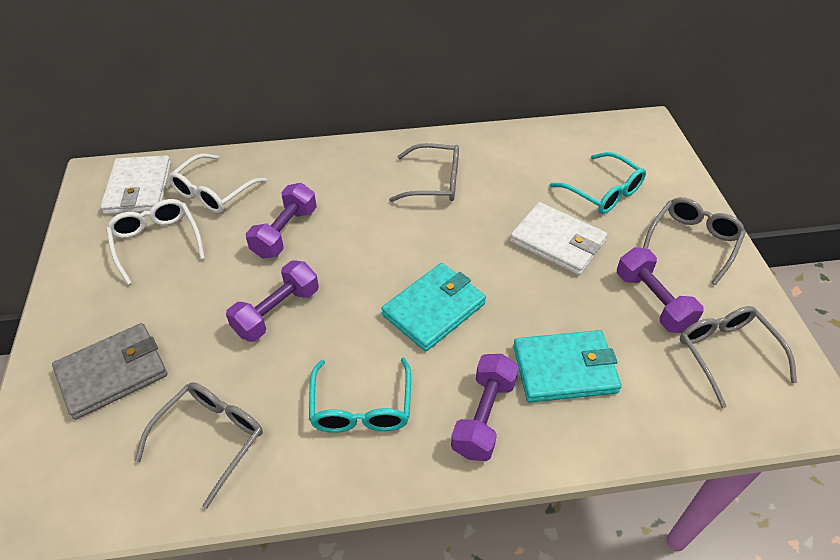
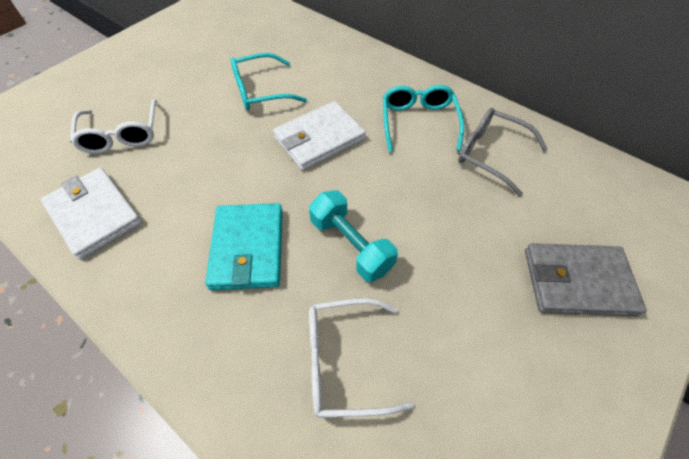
grey glasses: 4 -> 1
purple dumbbell: 4 -> 0
turquoise dumbbell: 0 -> 1
turquoise wallet: 2 -> 1

